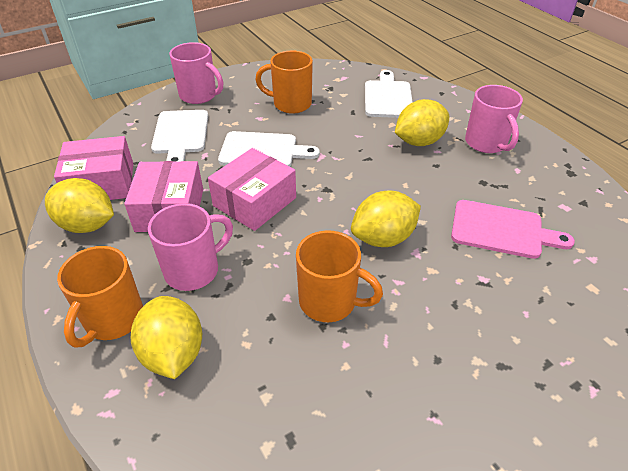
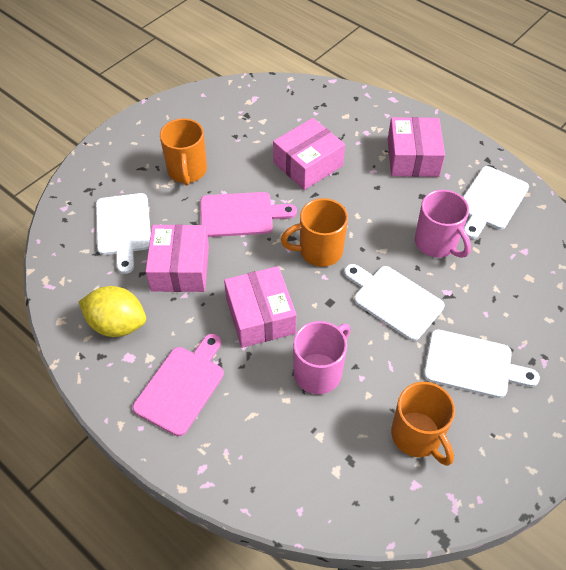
pink box: 3 -> 4
pink cutting board: 1 -> 2
pink mug: 3 -> 2
white cutting board: 3 -> 4
yellow lemon: 4 -> 1

